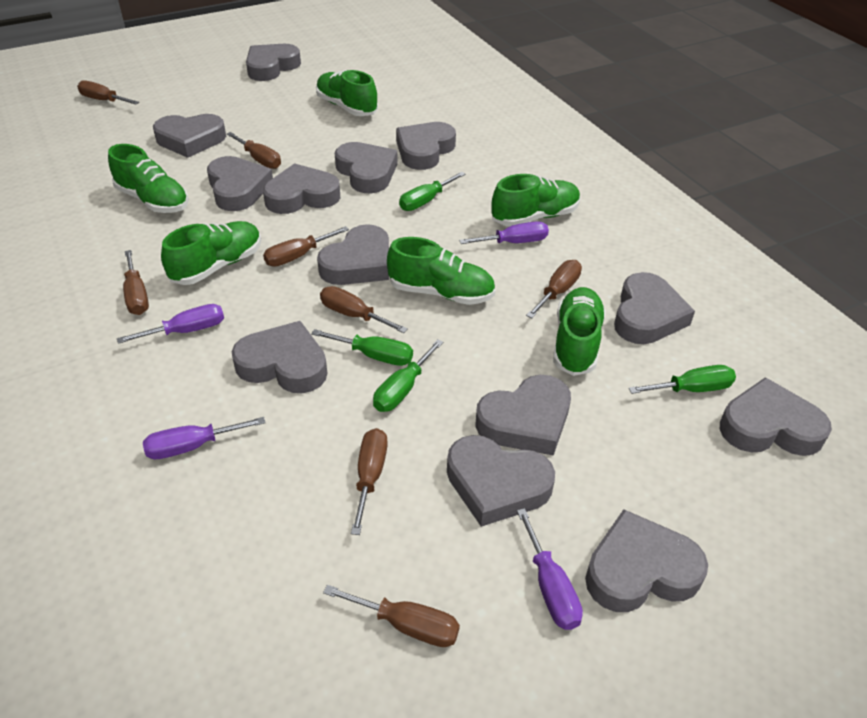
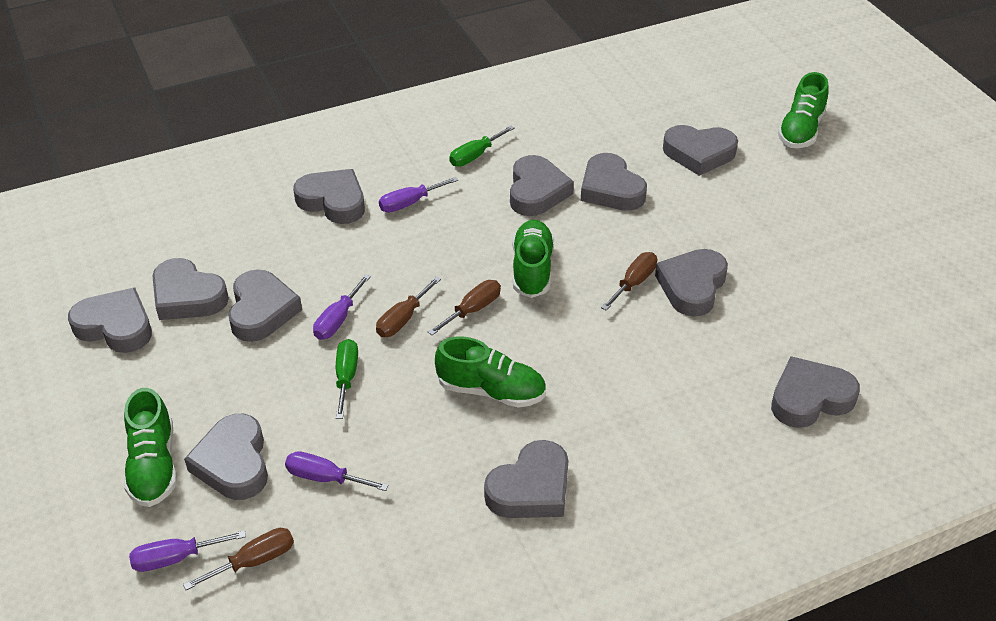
brown screwdriver: 8 -> 4
green screwdriver: 4 -> 2
green shoe: 6 -> 4
grey heart: 13 -> 11

